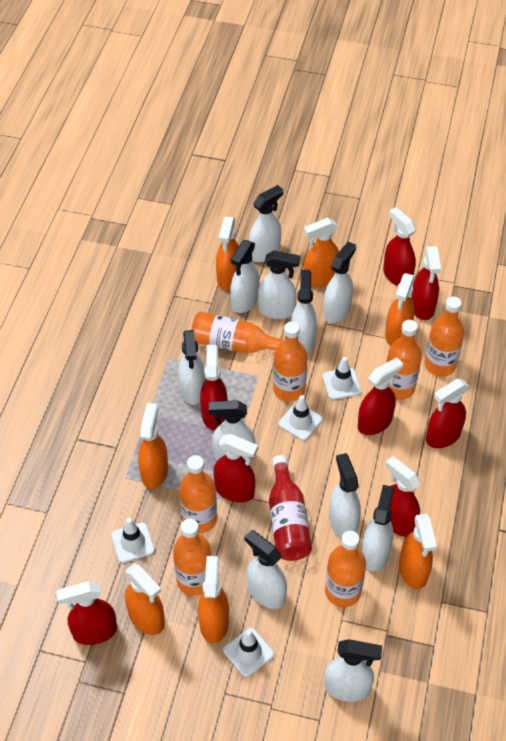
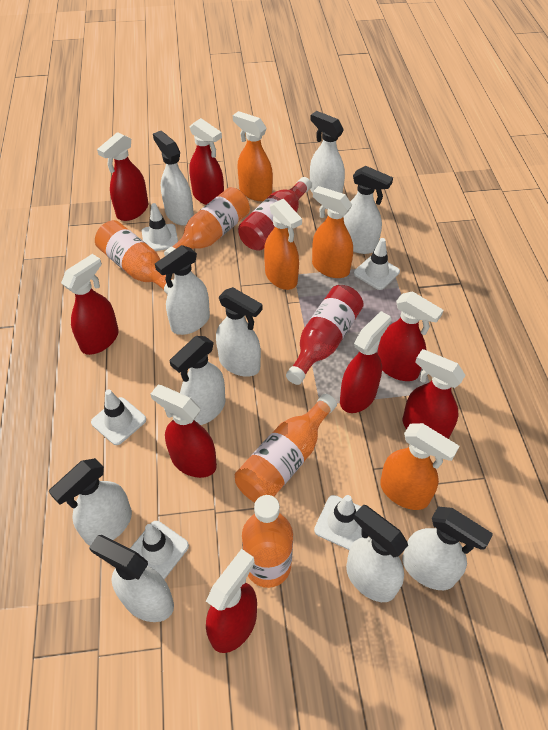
orange bottle: 7 -> 4
orange spray bottle: 7 -> 4
red bottle: 1 -> 2
white spray bottle: 11 -> 10
white traffic cone: 4 -> 5

